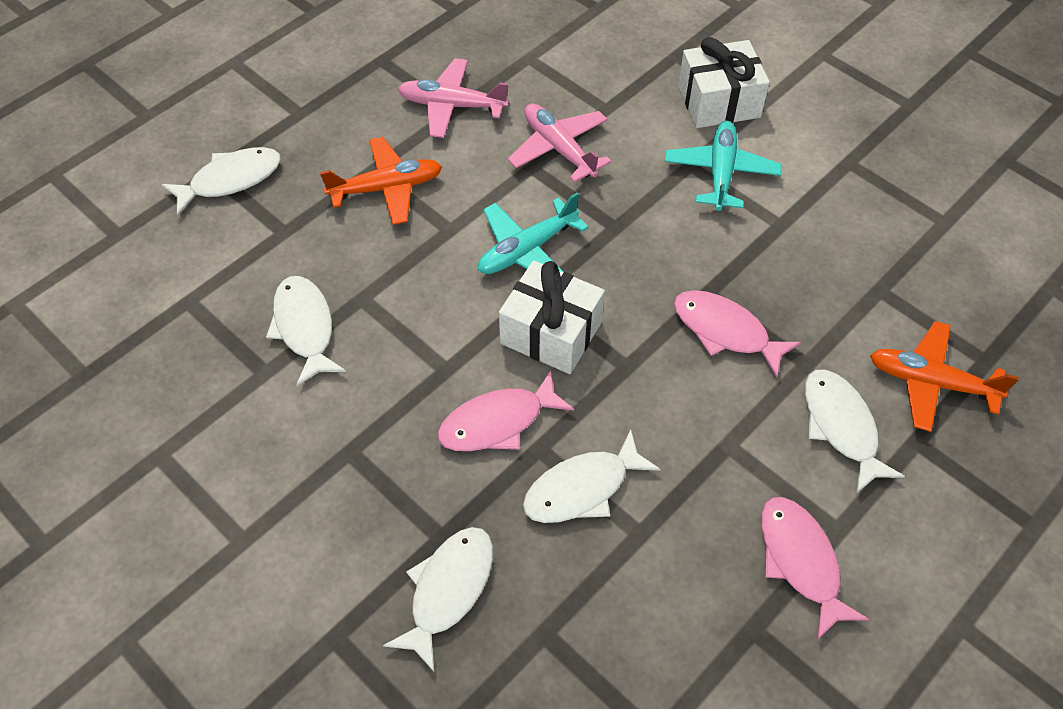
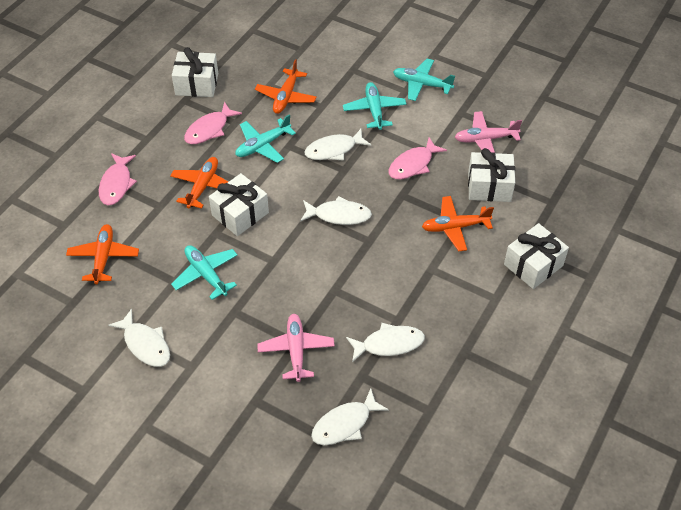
orange plane: 2 -> 4
turquoise plane: 2 -> 4
white gift: 2 -> 4

